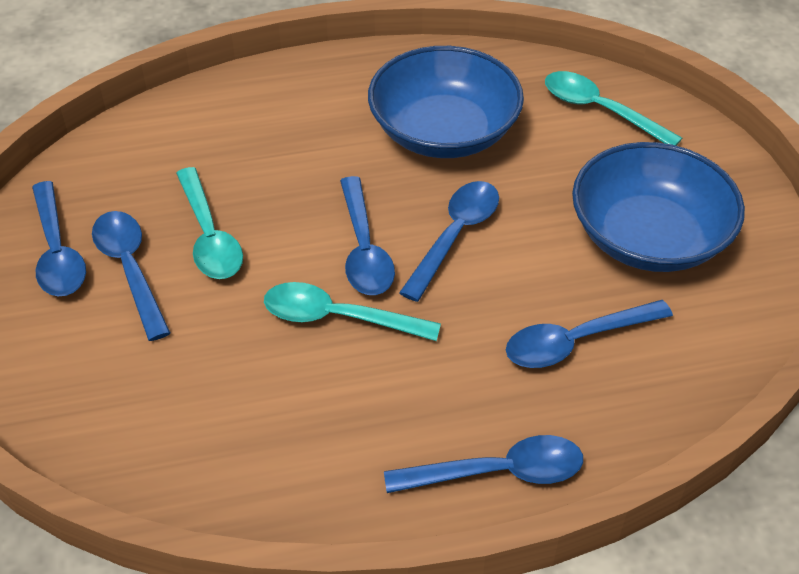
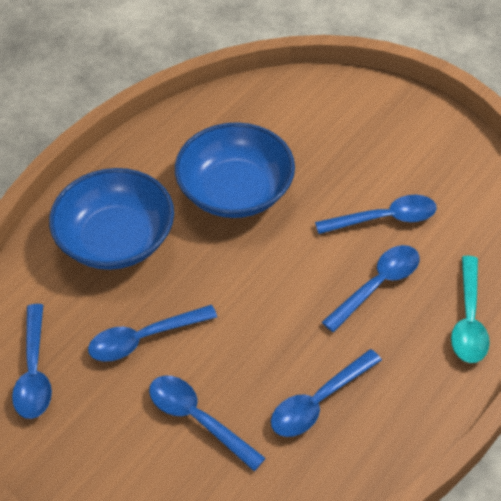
turquoise spoon: 3 -> 1

